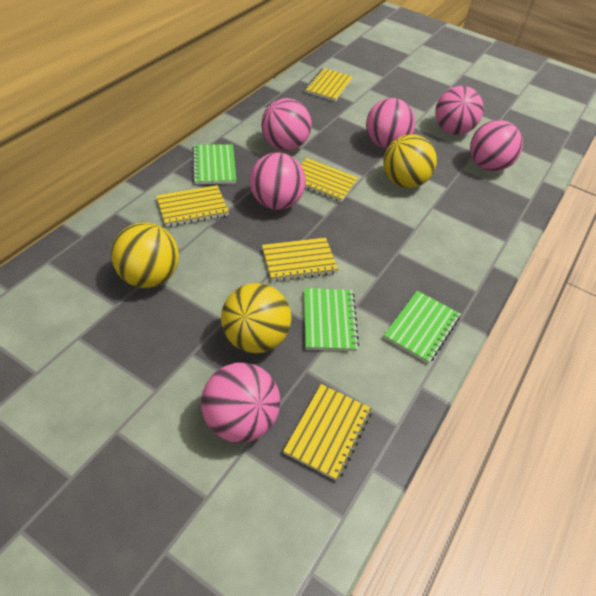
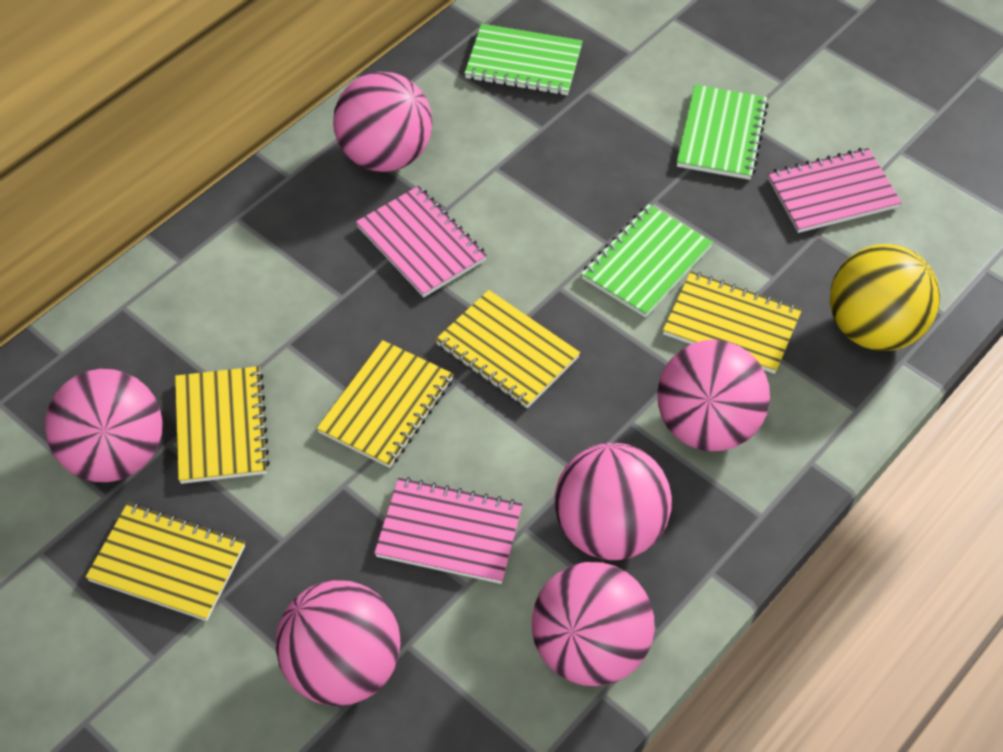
pink notebook: 0 -> 3
yellow ball: 3 -> 1

